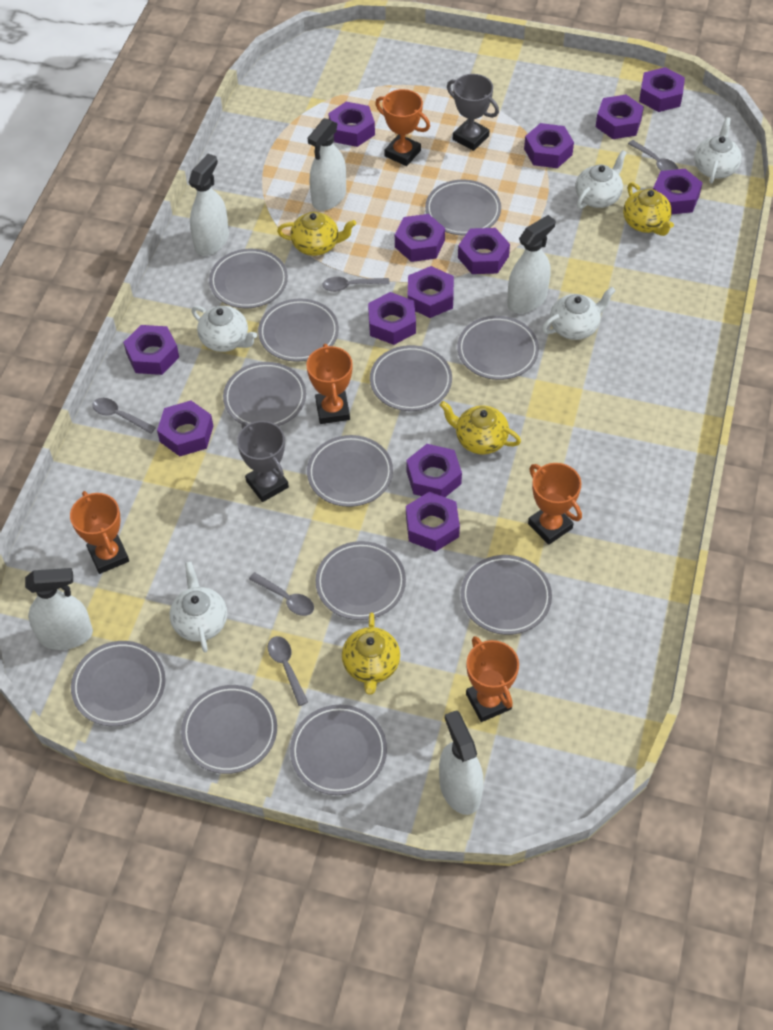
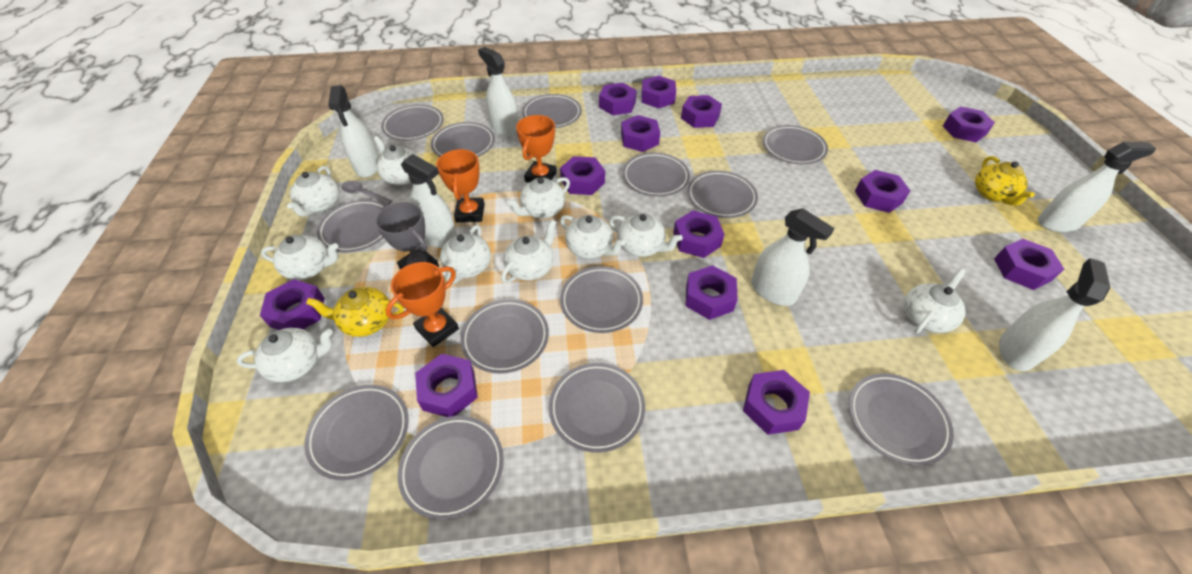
grey plate: 12 -> 13
grey spoon: 5 -> 1
grey trophy: 2 -> 1
orange trophy: 5 -> 3
white spray bottle: 5 -> 6
white teapot: 5 -> 10
yellow teapot: 4 -> 2

